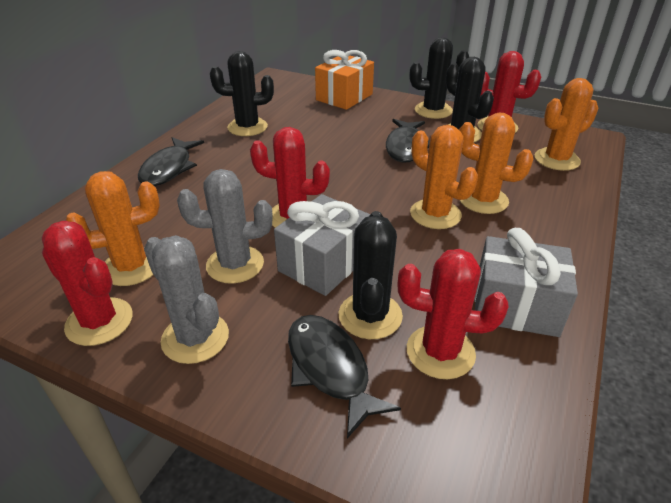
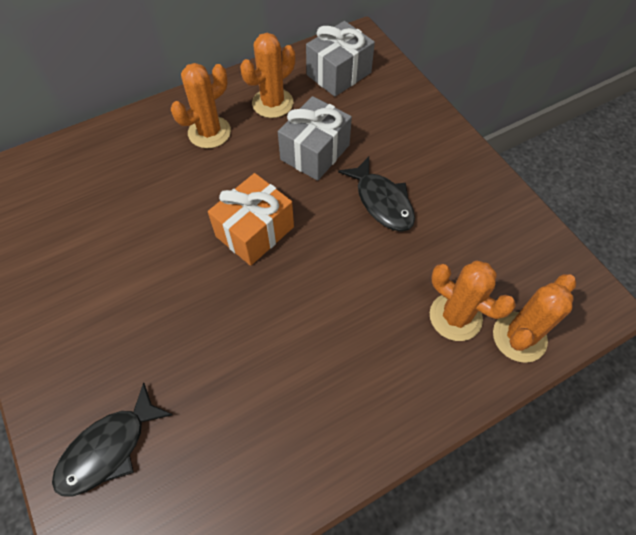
black cactus: 4 -> 0
black fish: 3 -> 2
grey cactus: 2 -> 0
red cactus: 4 -> 0

